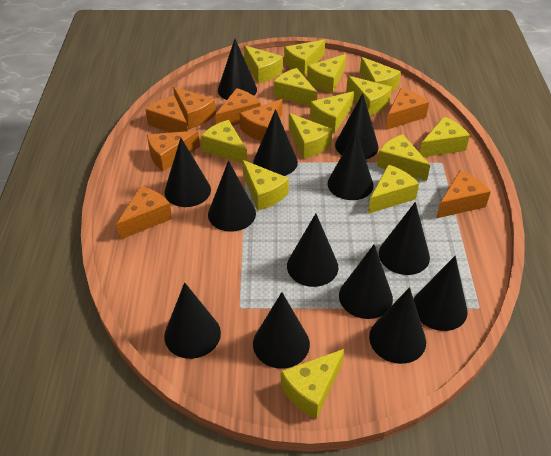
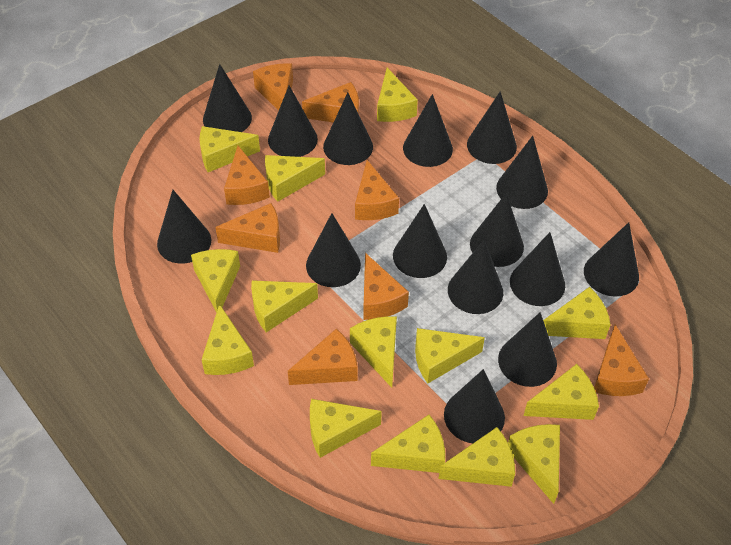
black cone: 13 -> 15

